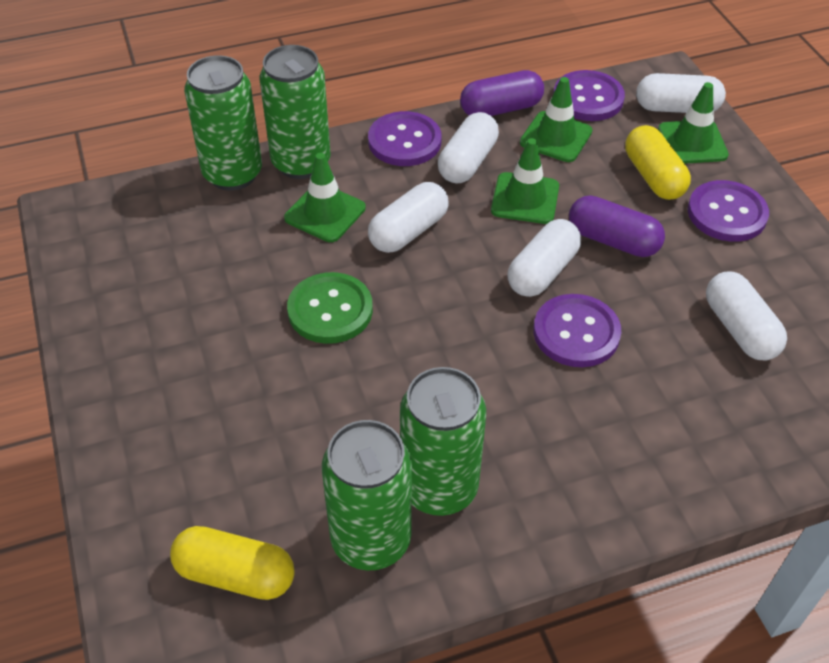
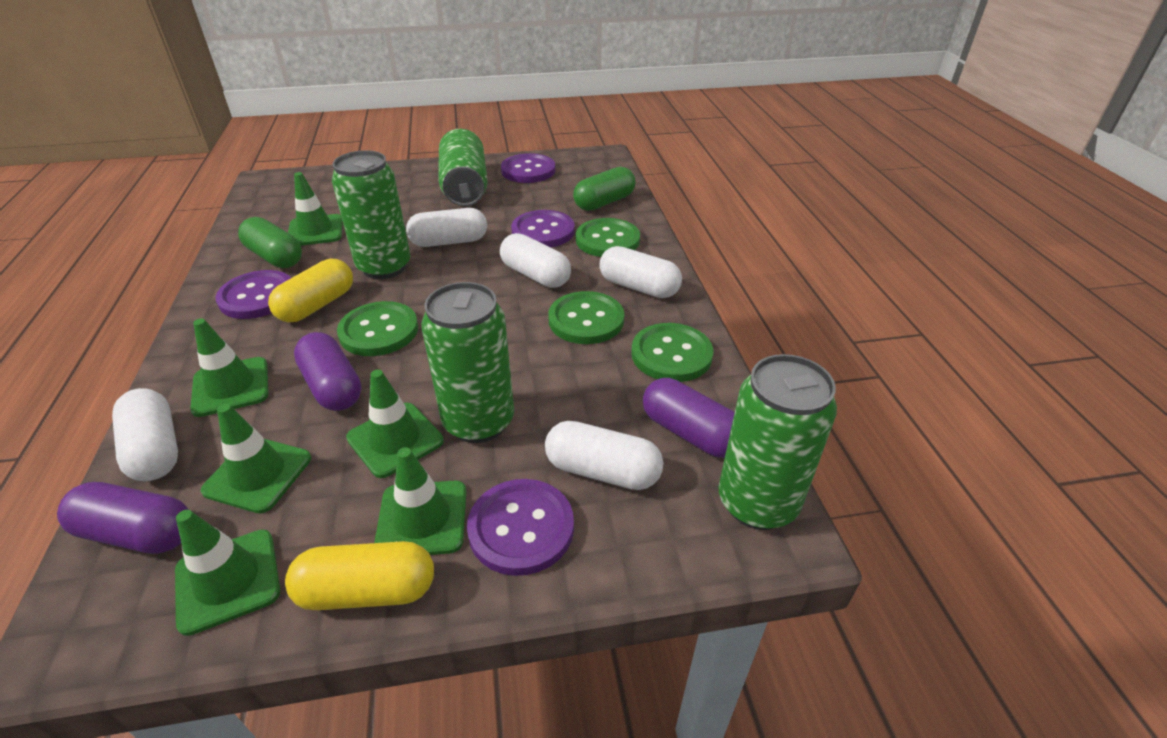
green button: 1 -> 4
green capsule: 0 -> 2
green traffic cone: 4 -> 6
purple capsule: 2 -> 3

